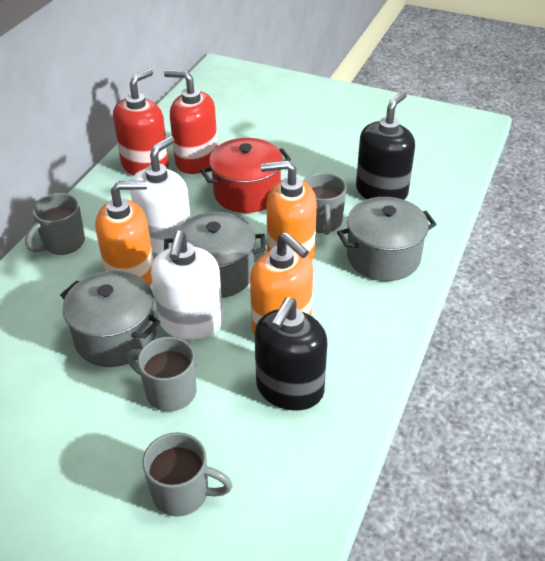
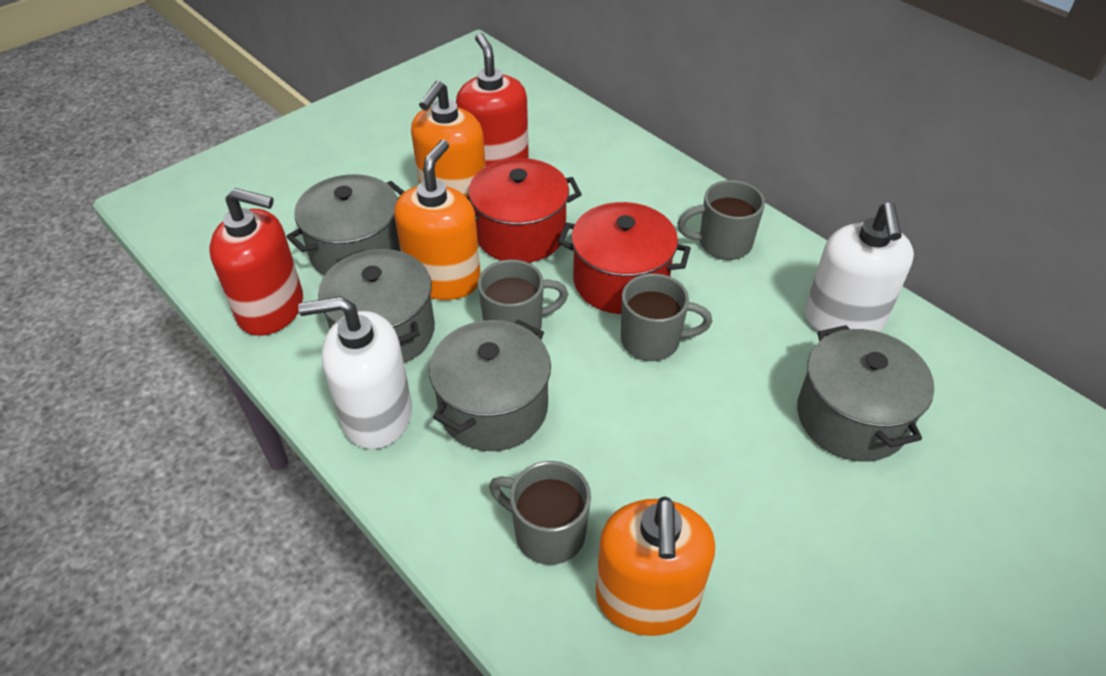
black soap dispenser: 2 -> 0
grey pot: 3 -> 4
red pot: 1 -> 2

